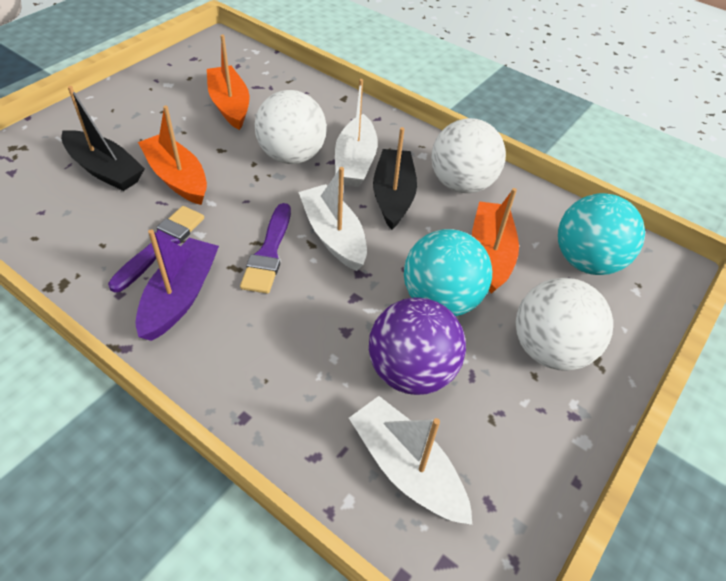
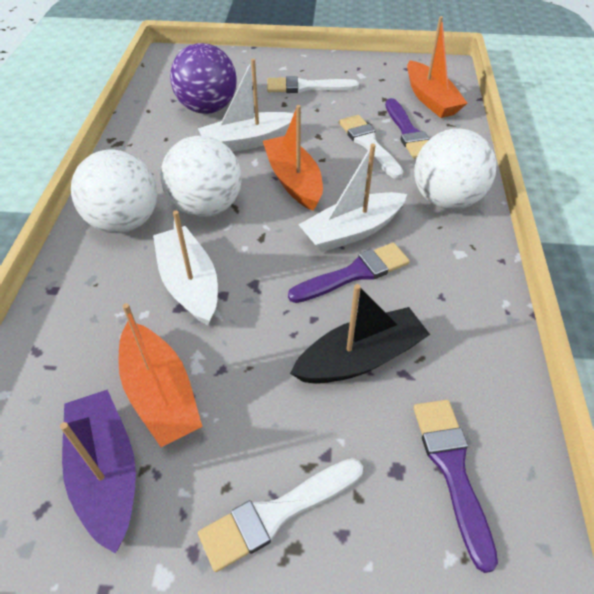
black boat: 2 -> 1
purple brush: 2 -> 3
turquoise ball: 2 -> 0
white brush: 0 -> 3

